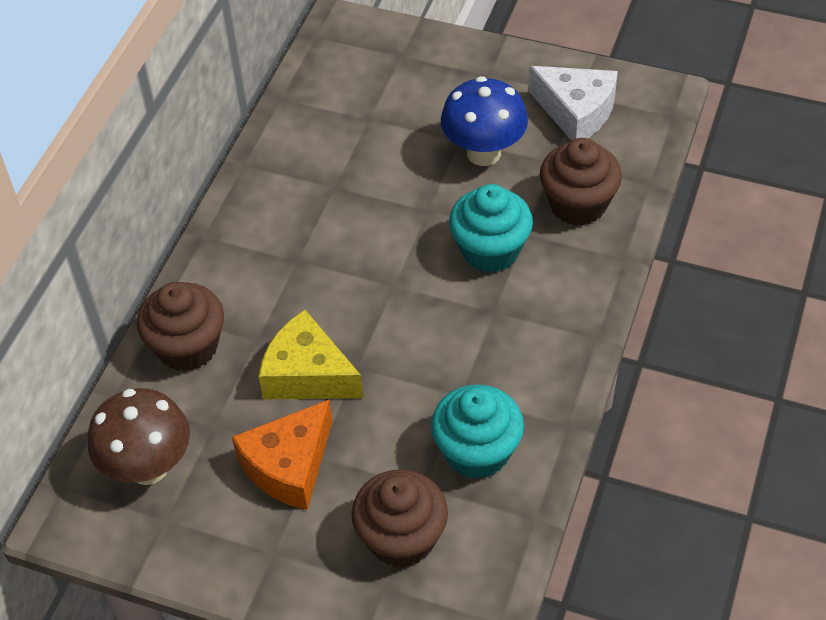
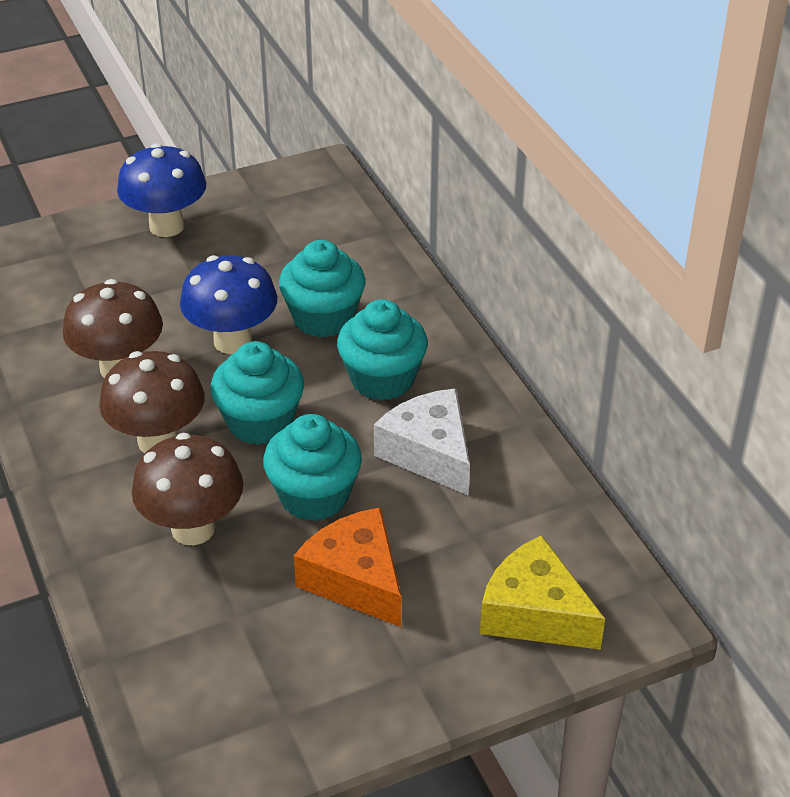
blue mushroom: 1 -> 2
brown cupcake: 3 -> 0
brown mushroom: 1 -> 3
turquoise cupcake: 2 -> 4

